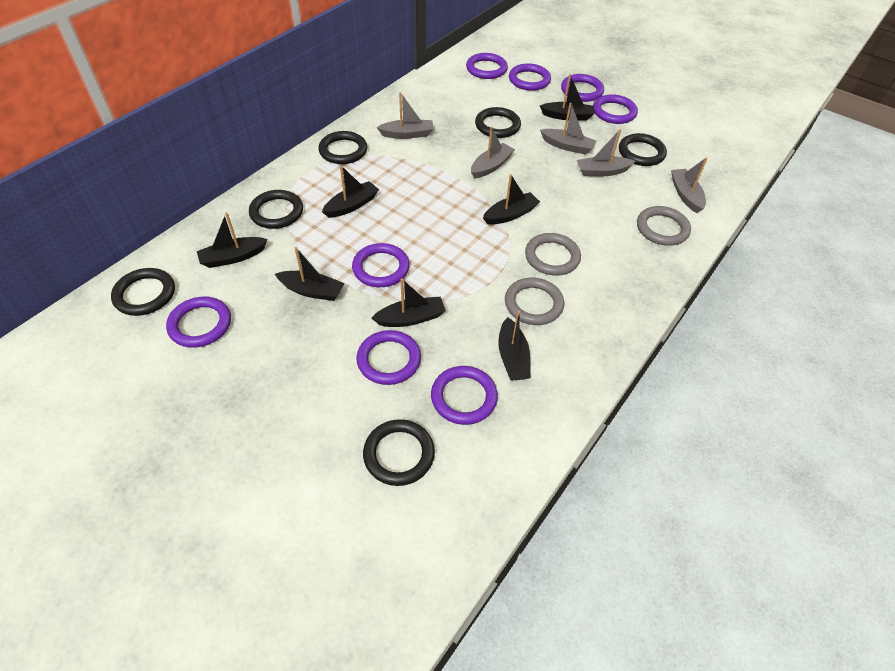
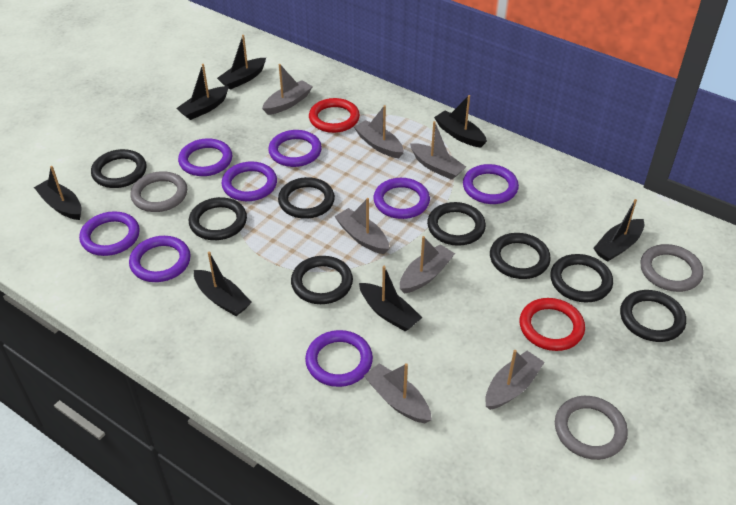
black ring: 6 -> 8
grey boat: 5 -> 7
red ring: 0 -> 2

